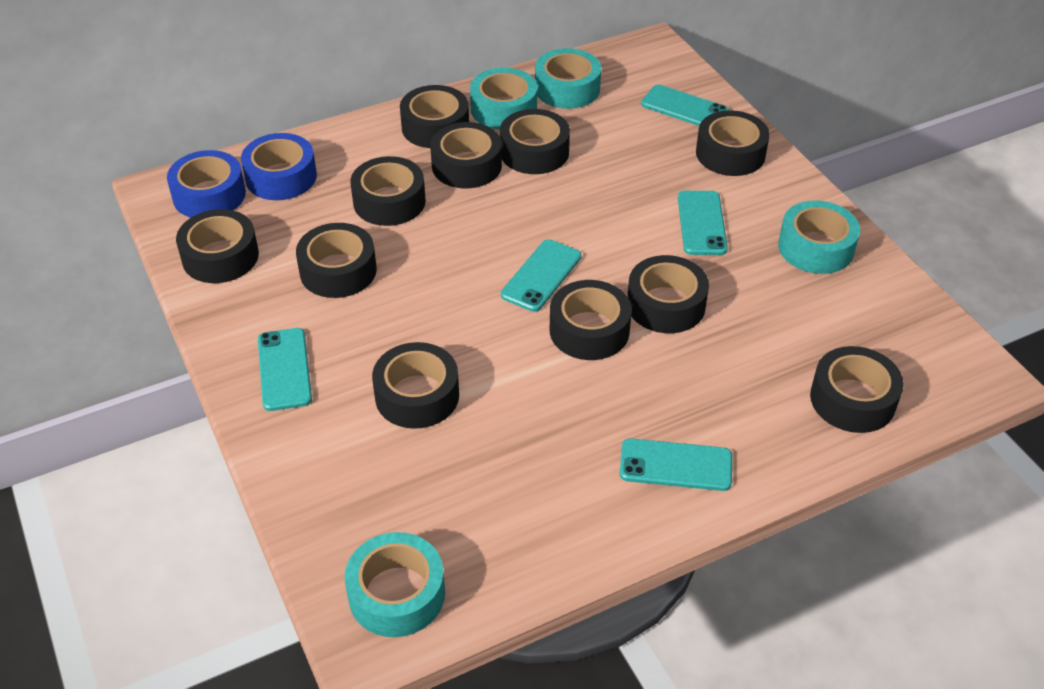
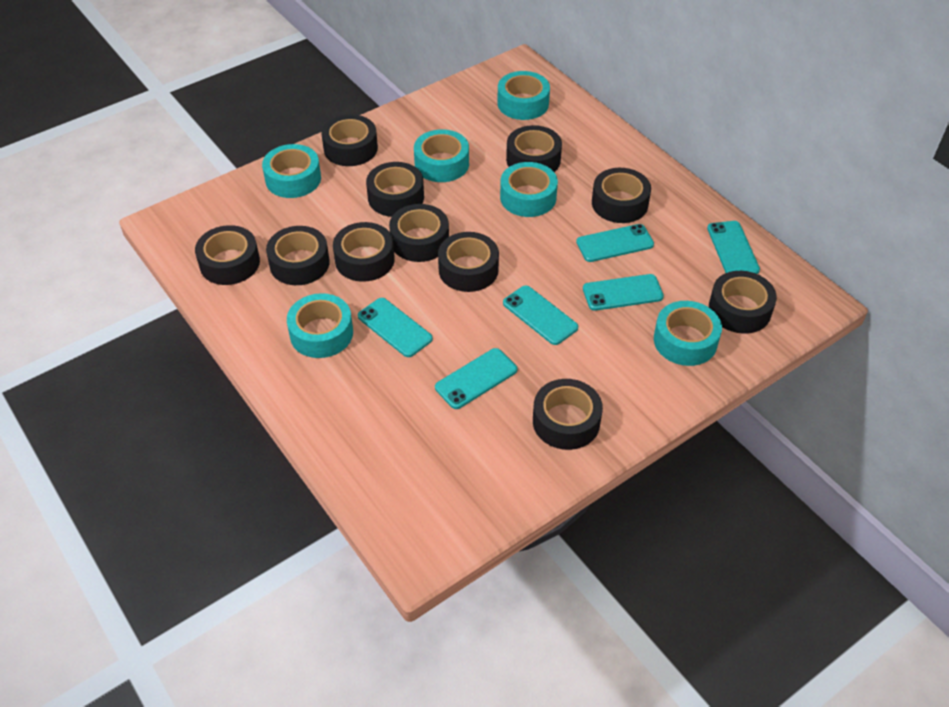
blue tape: 2 -> 0
turquoise phone: 5 -> 6
turquoise tape: 4 -> 6

